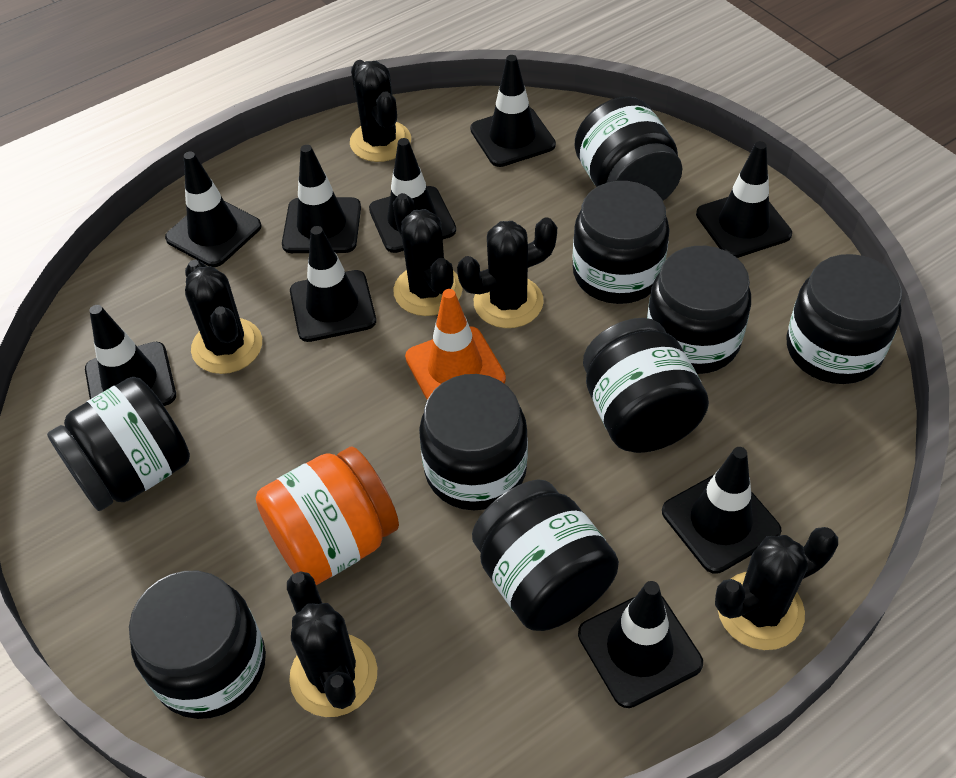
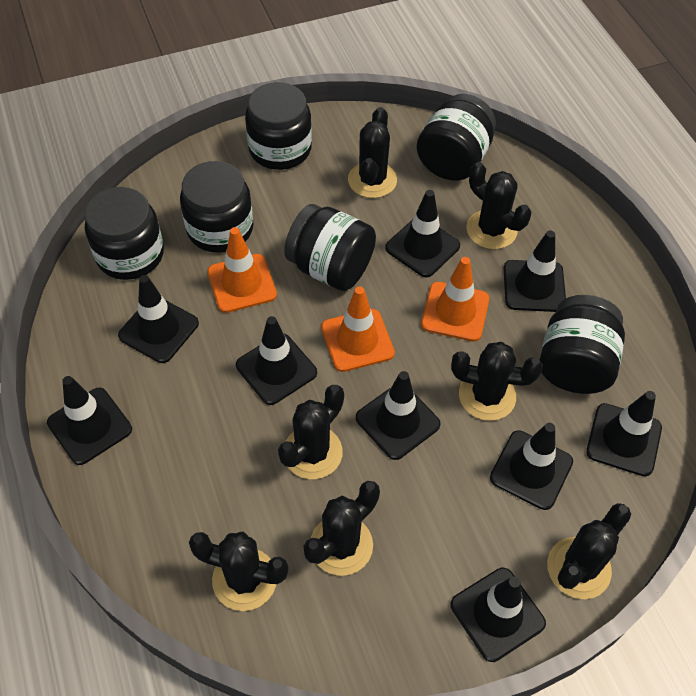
black cactus: 6 -> 7
black jar: 9 -> 6
orange jar: 1 -> 0
orange traffic cone: 1 -> 3

